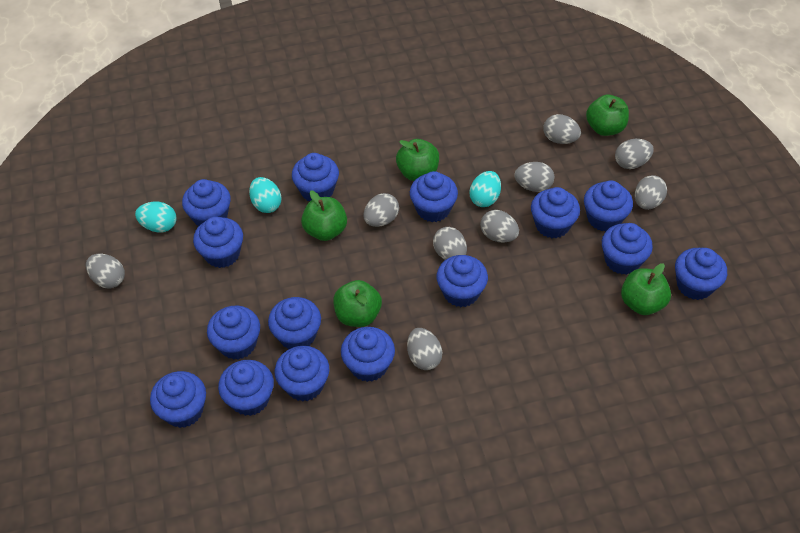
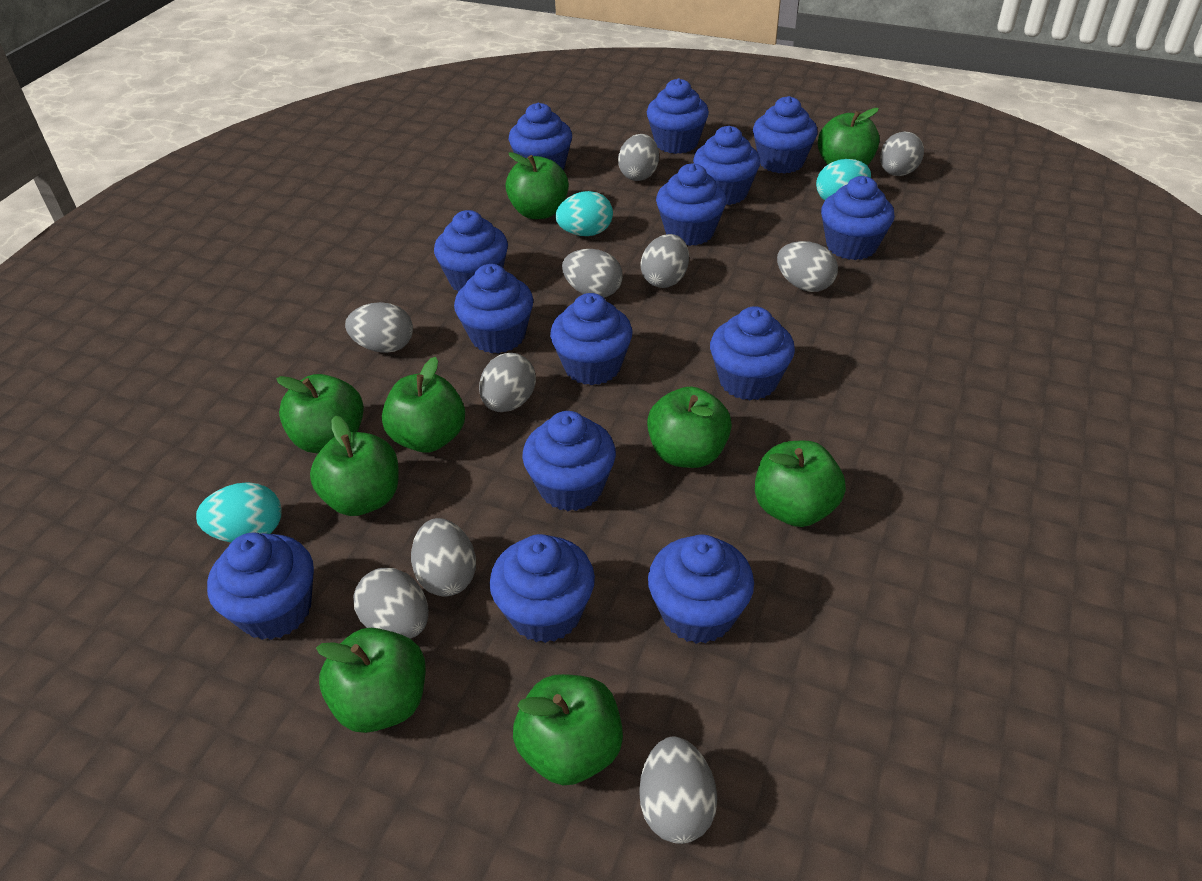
blue cupcake: 15 -> 14
green apple: 5 -> 9
grey egg: 9 -> 10

